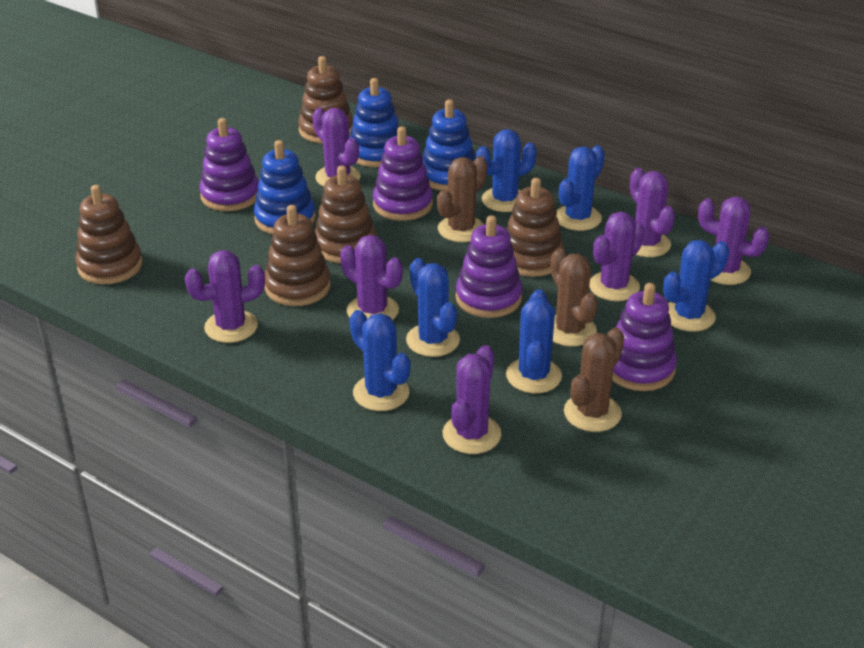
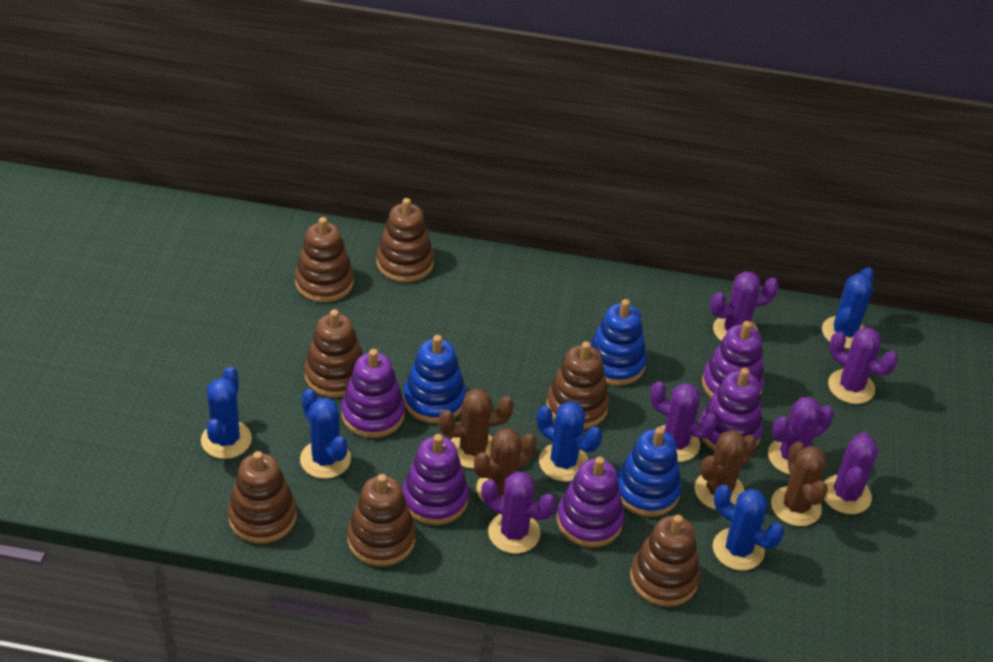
blue cactus: 6 -> 5
brown cactus: 3 -> 4
brown stacking toy: 5 -> 7
purple cactus: 7 -> 6
purple stacking toy: 4 -> 5

